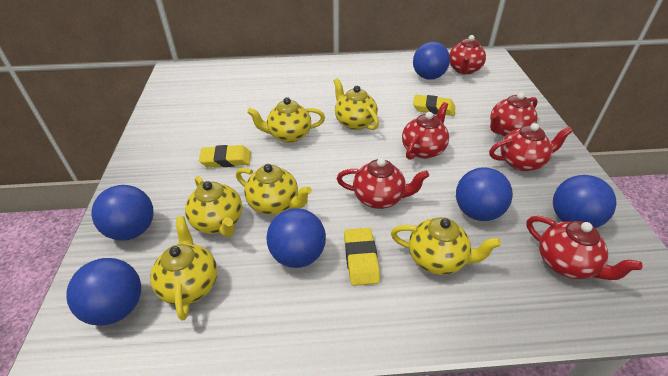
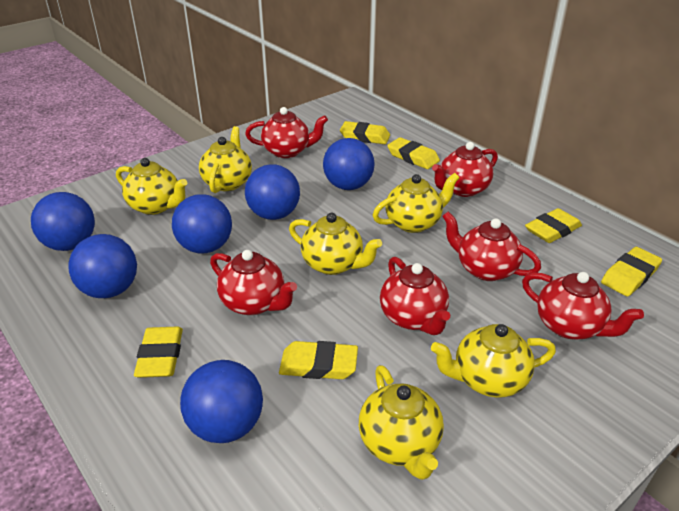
yellow eraser: 3 -> 6

